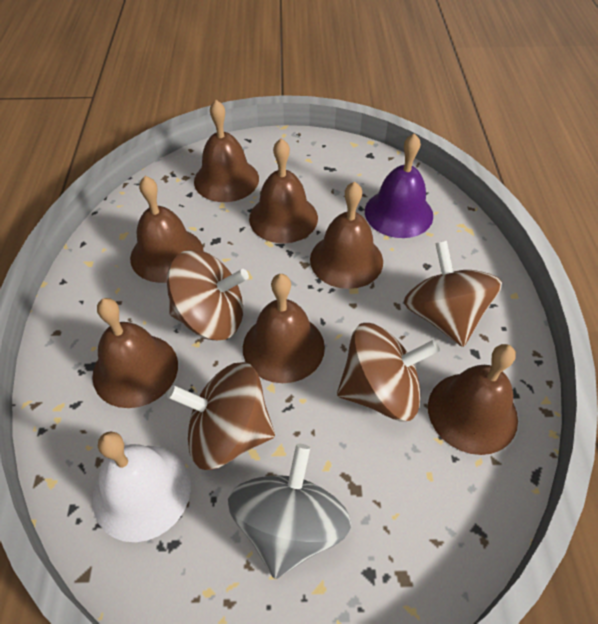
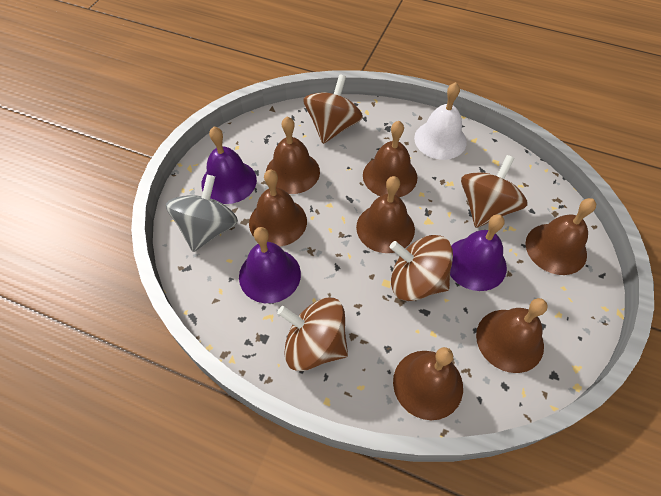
purple bell: 1 -> 3

